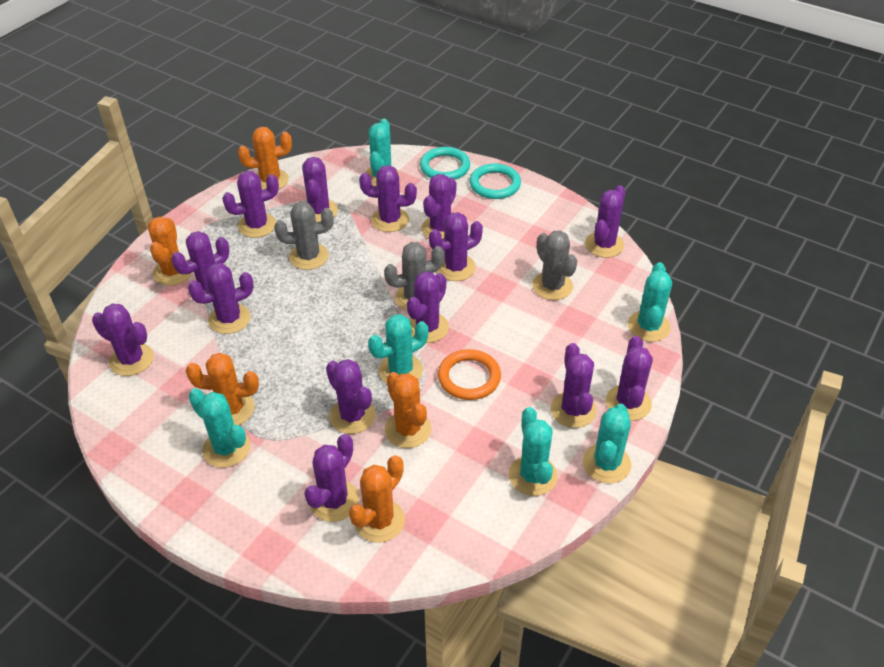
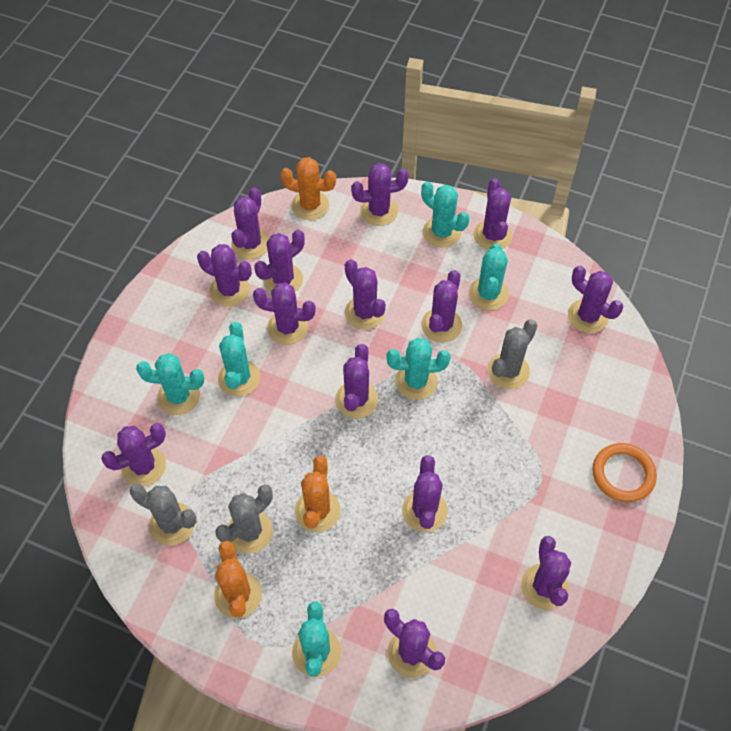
orange cactus: 5 -> 3
turquoise ring: 2 -> 0

